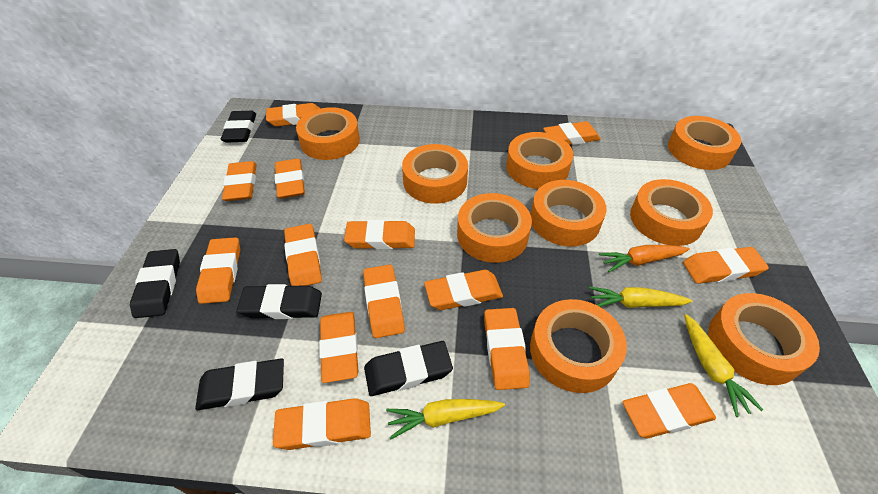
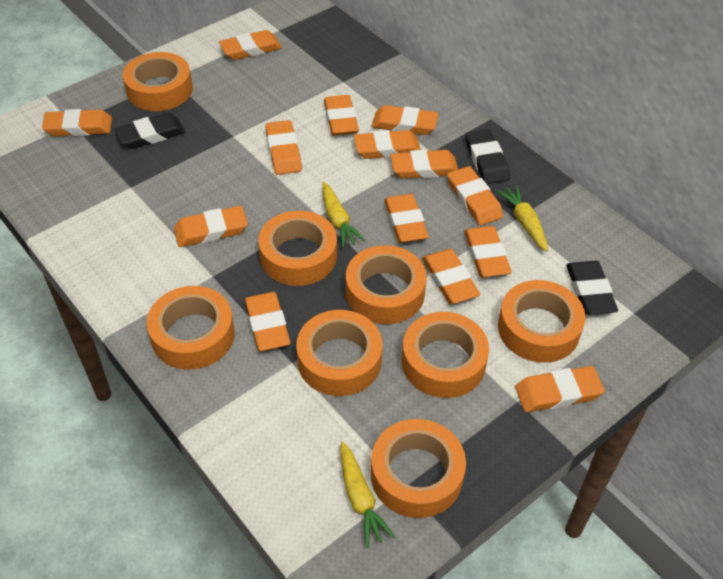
black eraser: 5 -> 3
orange carrot: 1 -> 0
orange tape: 9 -> 8

